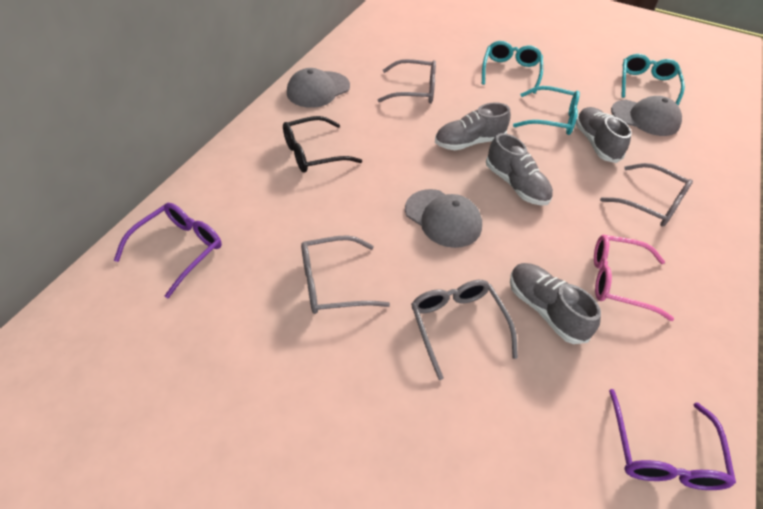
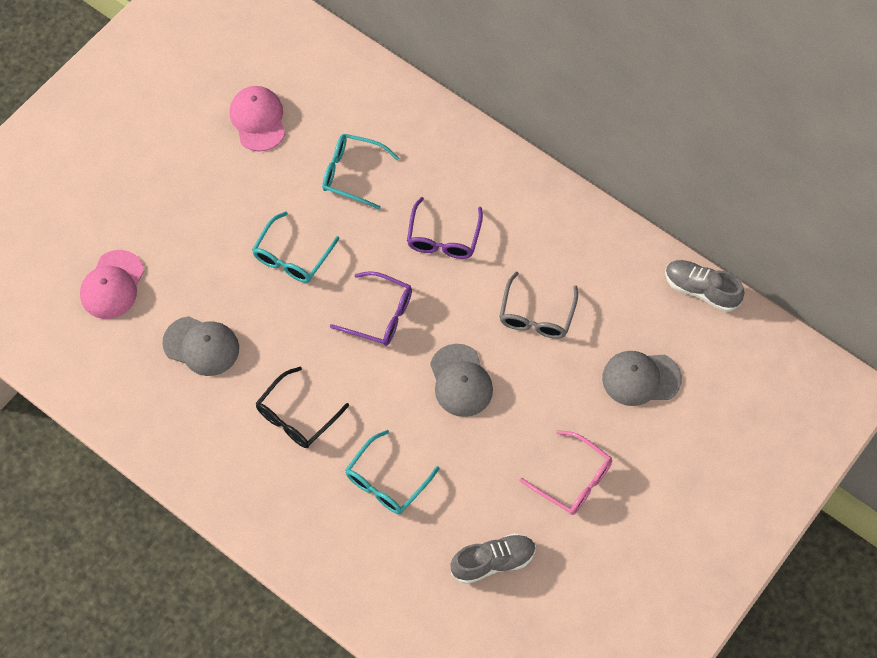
grey glasses: 4 -> 1
grey shoe: 4 -> 2
pink cap: 0 -> 2

